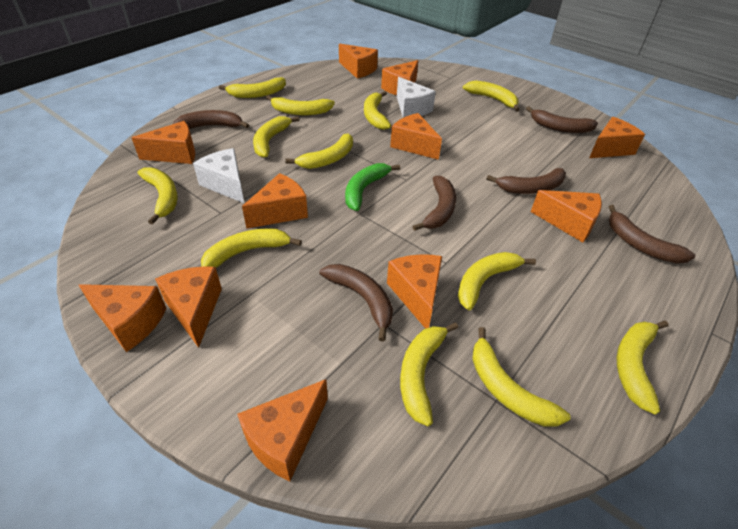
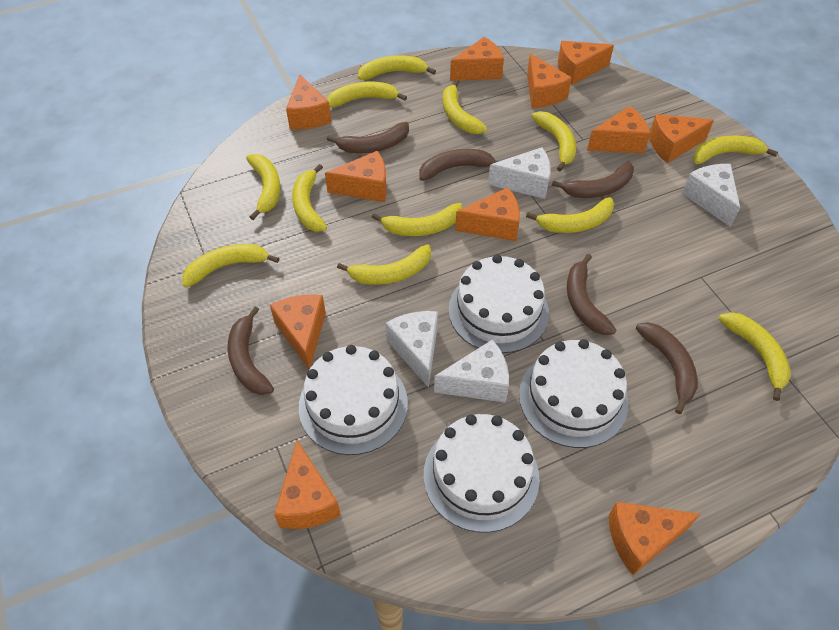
green banana: 1 -> 0
white cake: 0 -> 4
white cheese: 2 -> 4

